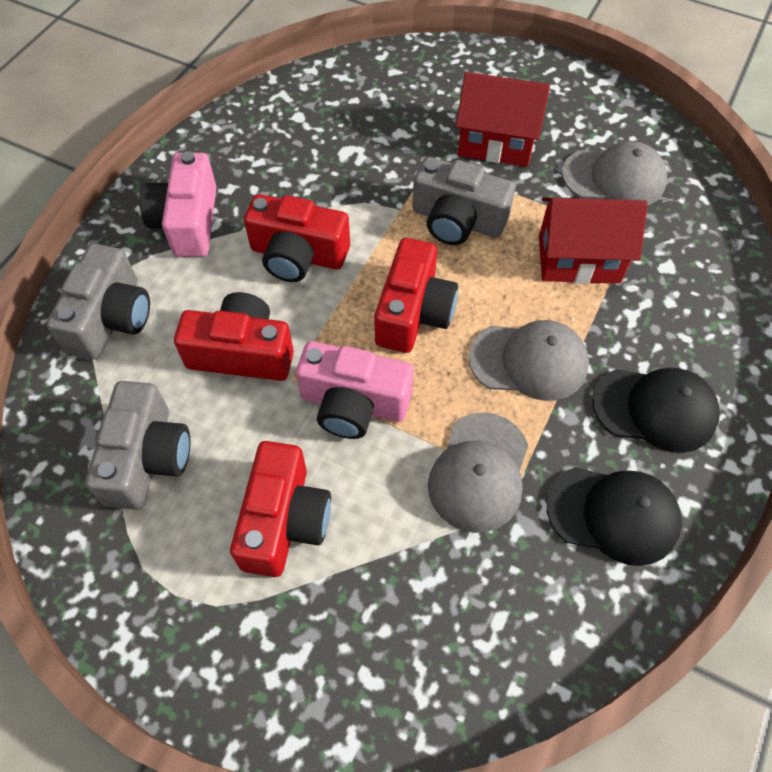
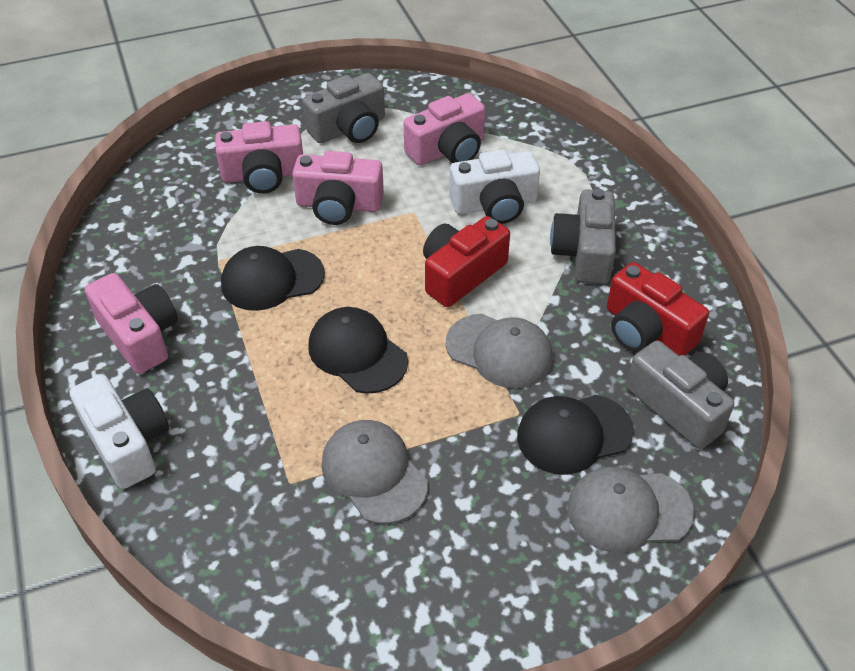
black cap: 2 -> 3
pink camera: 2 -> 4
red camera: 4 -> 2
red house: 2 -> 0
white camera: 0 -> 2

